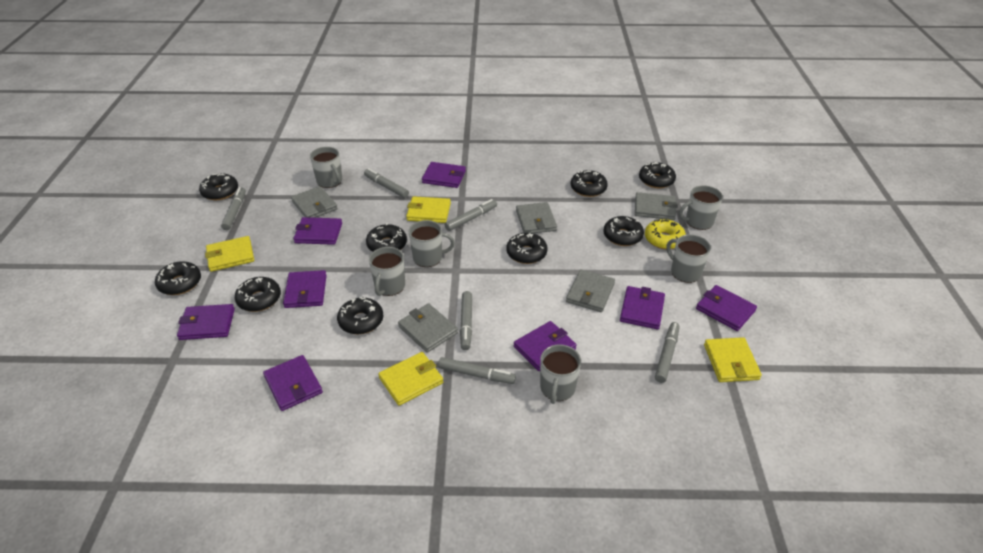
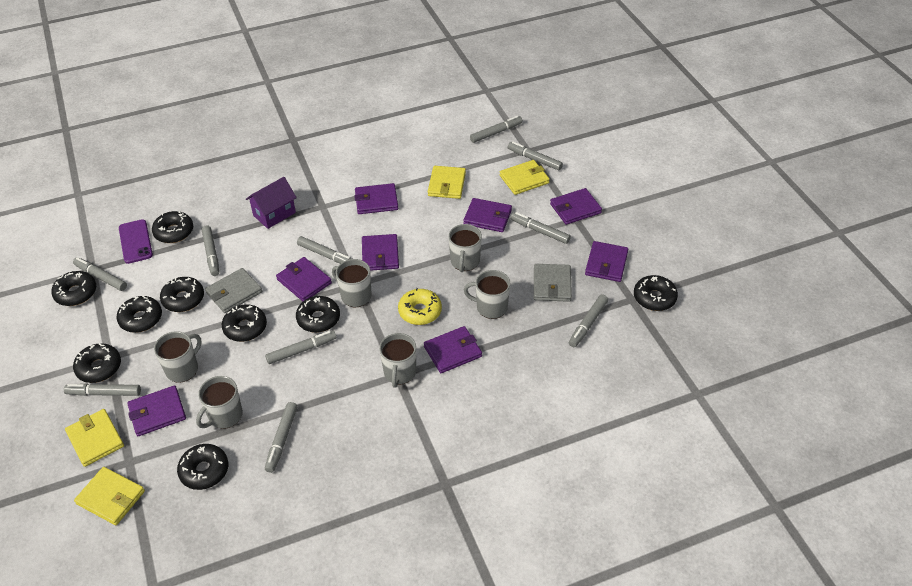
grey marker: 6 -> 10
grey wallet: 5 -> 2
purple house: 0 -> 1
purple phone: 0 -> 1

